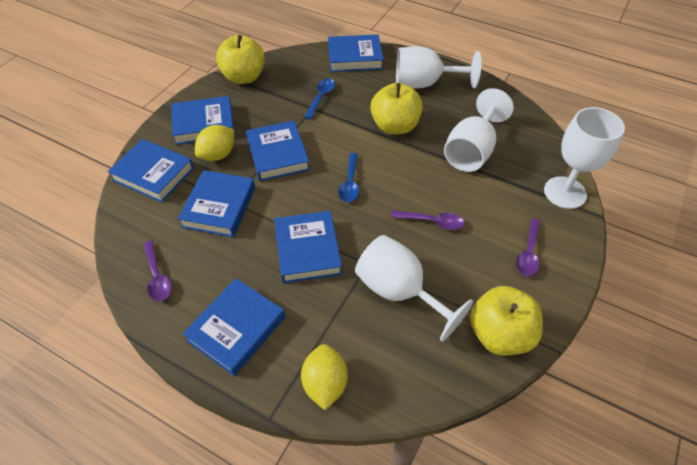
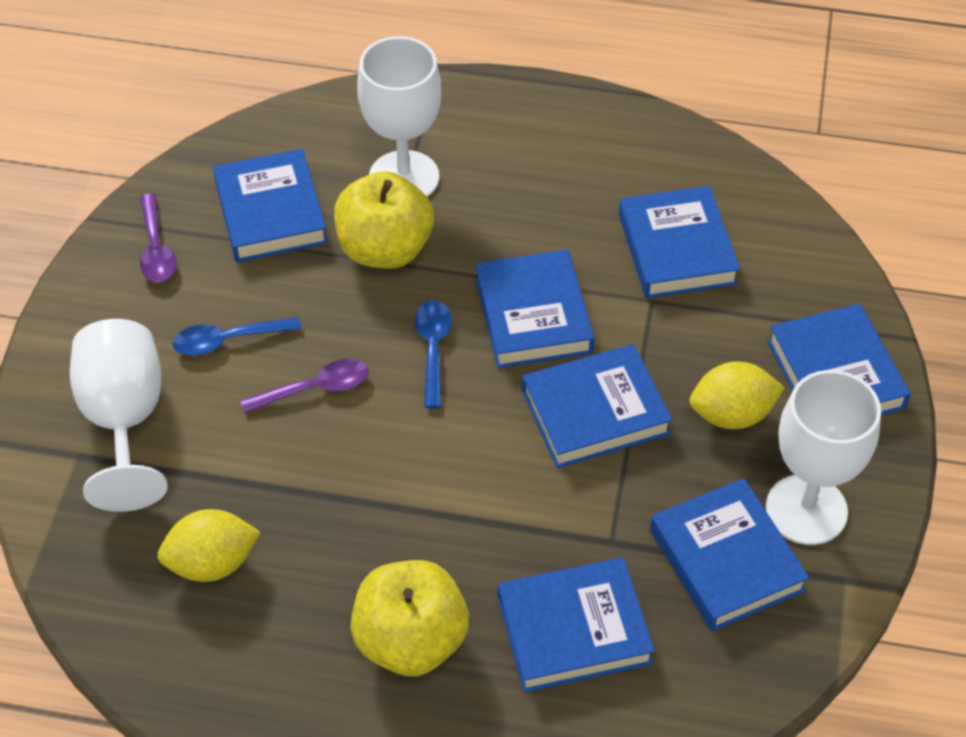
purple spoon: 3 -> 2
white goblet: 4 -> 3
yellow apple: 3 -> 2

